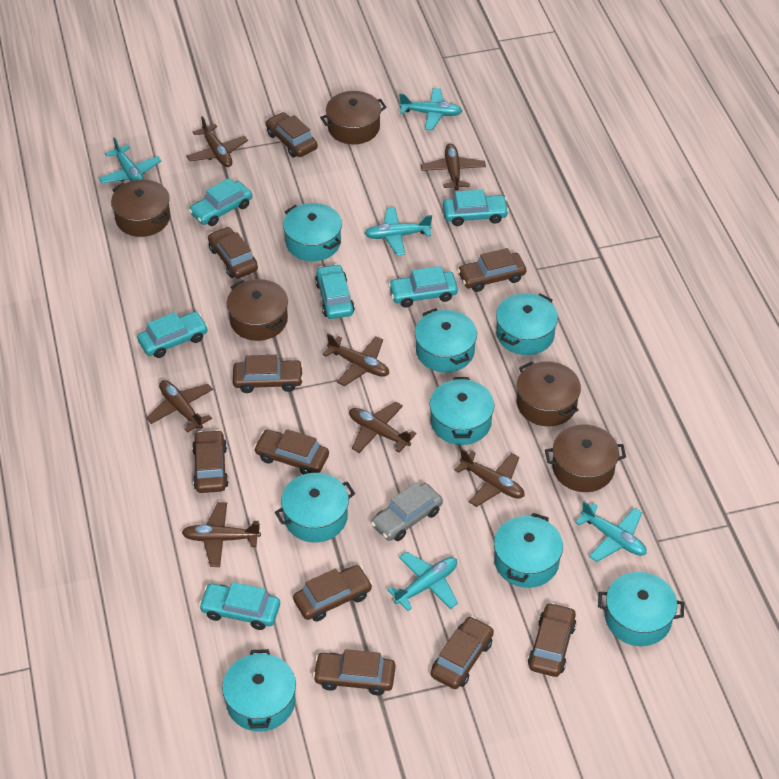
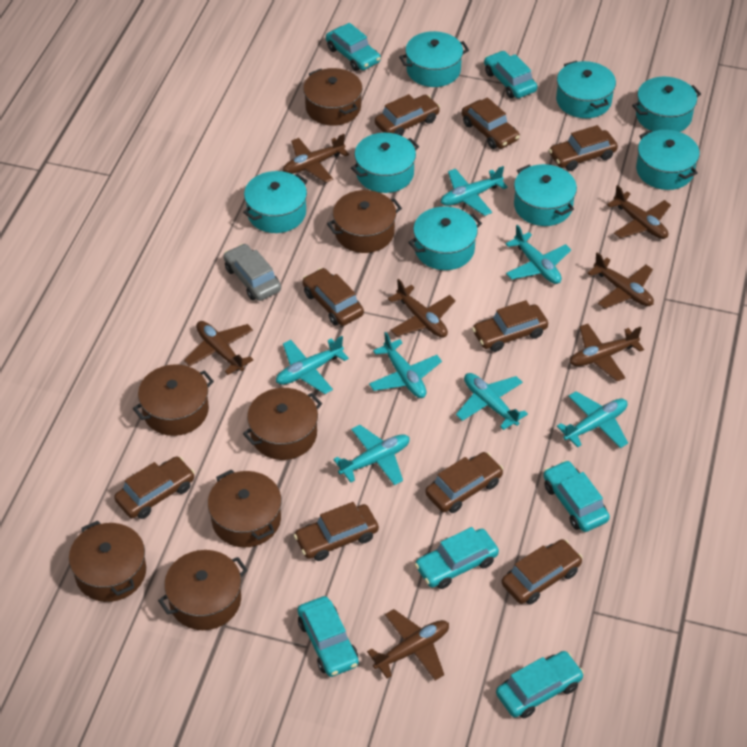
brown car: 10 -> 9
brown pot: 5 -> 7
turquoise plane: 5 -> 7

